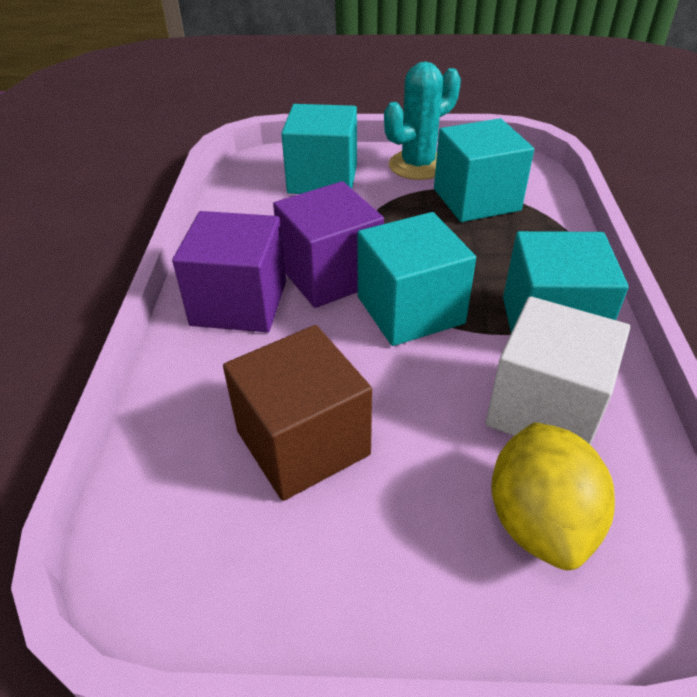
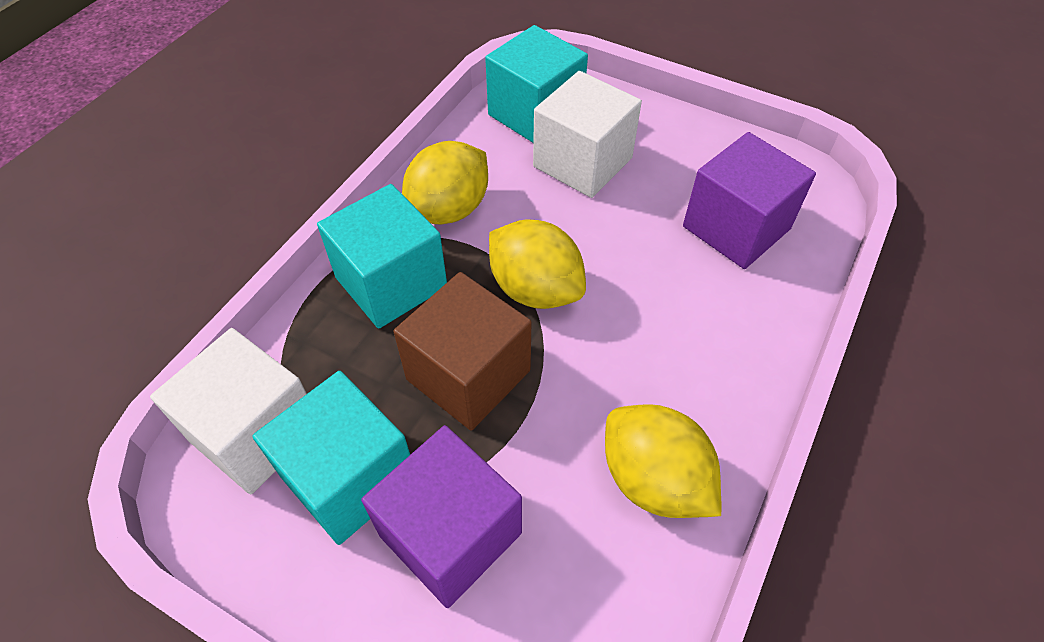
turquoise cactus: 1 -> 0
turquoise cube: 4 -> 3
white cube: 1 -> 2
yellow lemon: 1 -> 3

